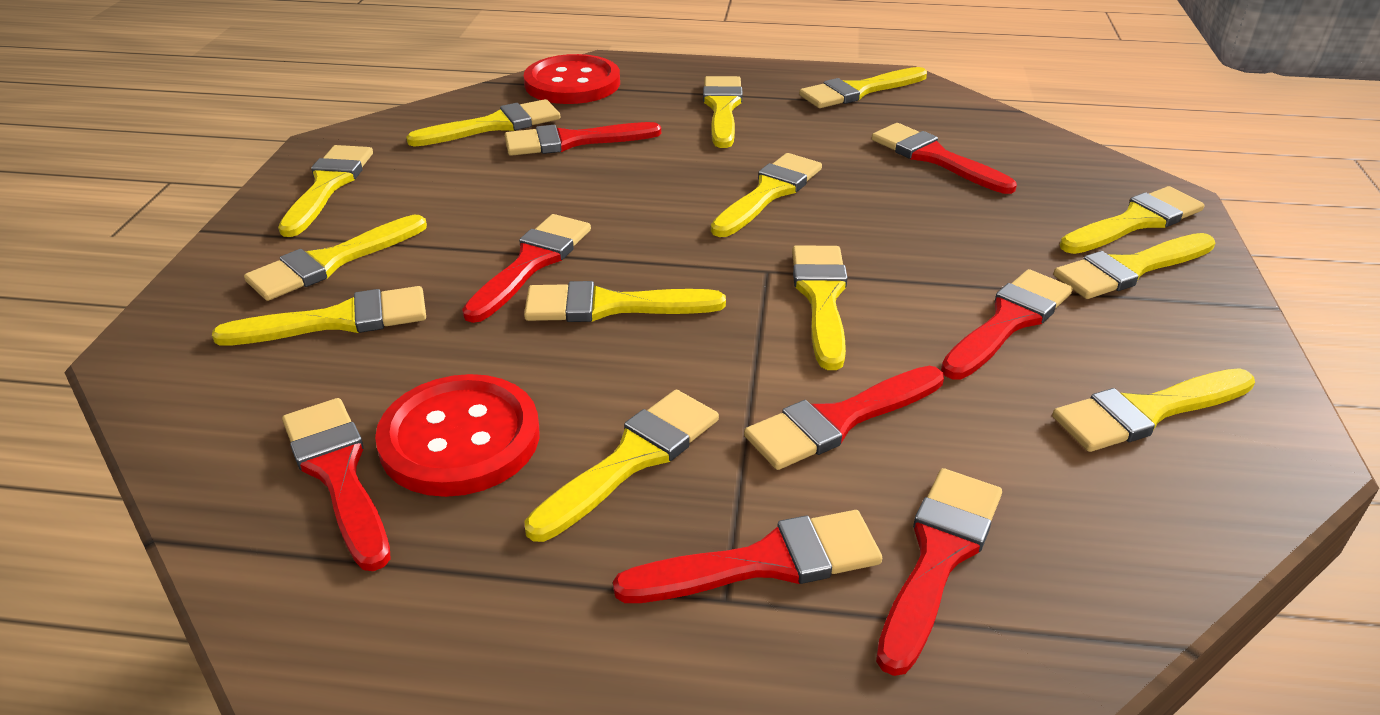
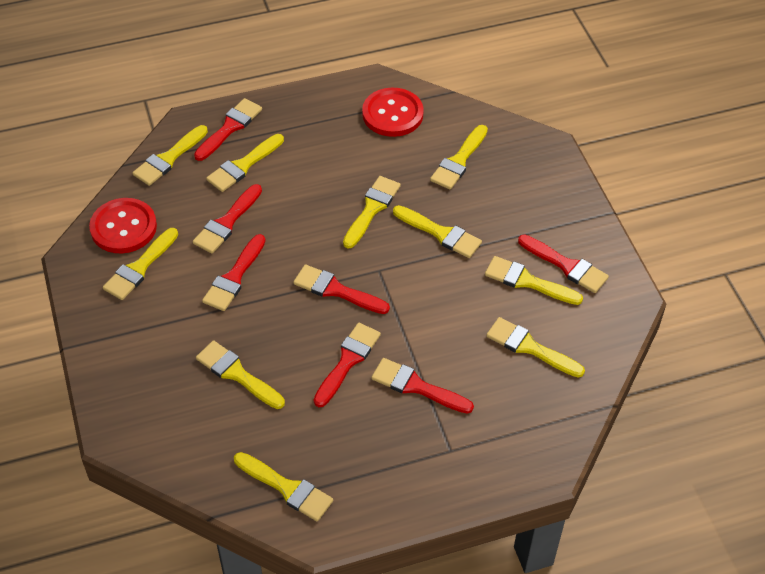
red brush: 8 -> 7
yellow brush: 13 -> 10

